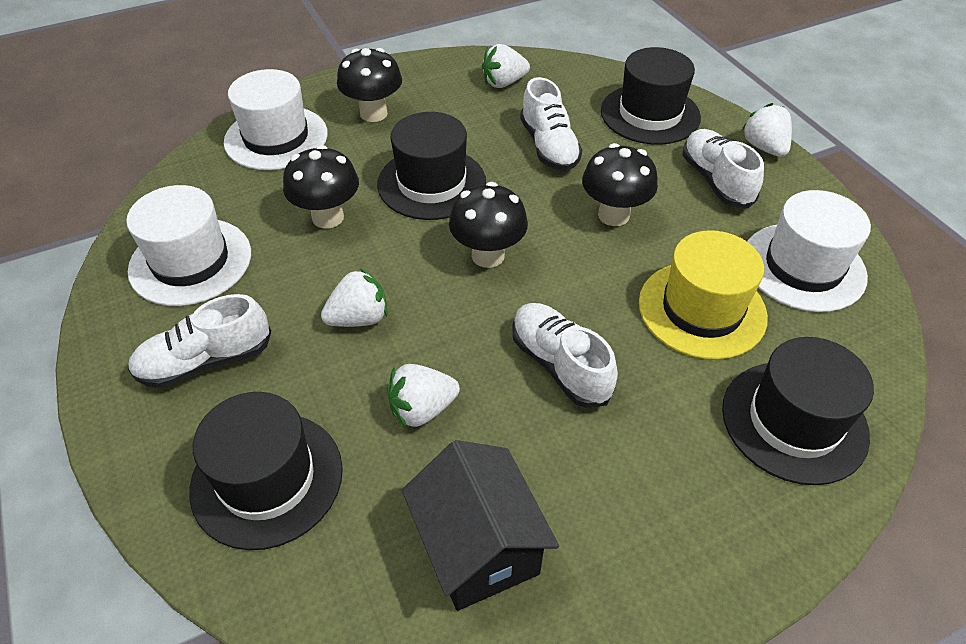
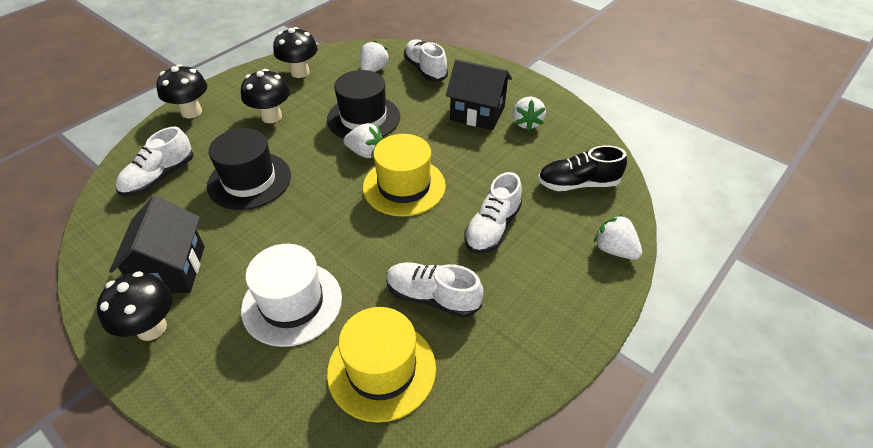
black hat: 4 -> 2
black house: 1 -> 2
black shoe: 0 -> 1
white hat: 3 -> 1
yellow hat: 1 -> 2

